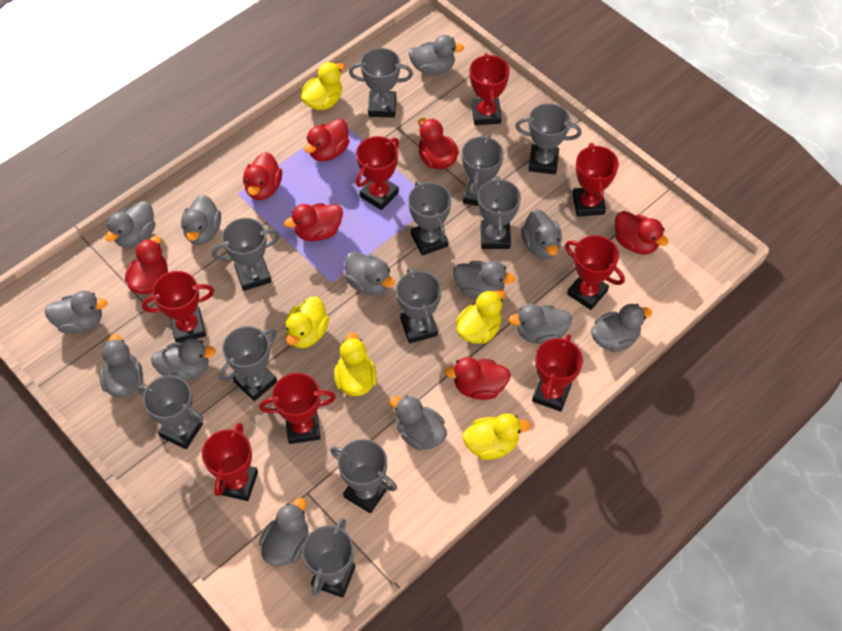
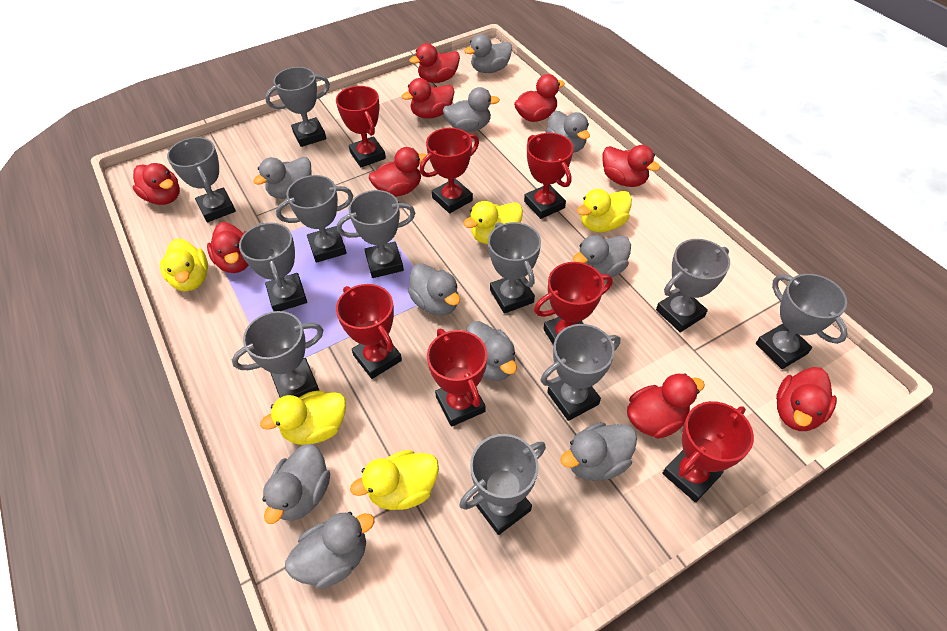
grey duck: 13 -> 10
red duck: 7 -> 9
red trophy: 8 -> 7

